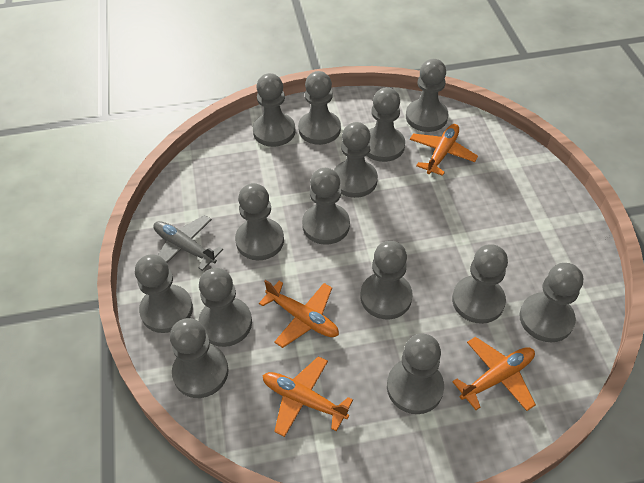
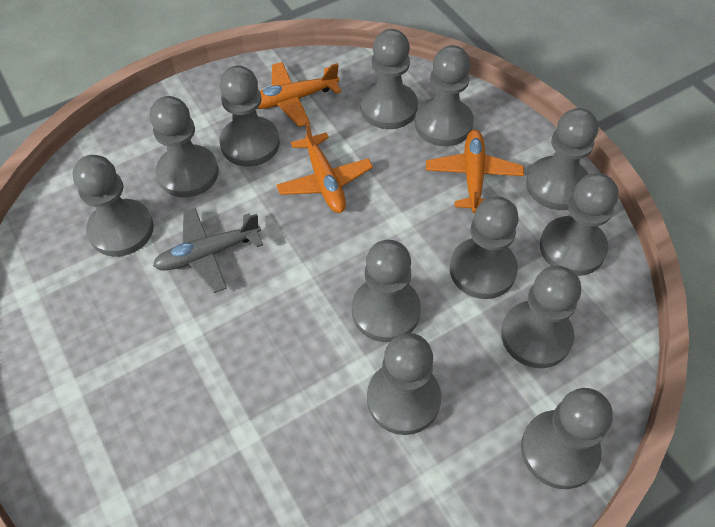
grey pawn: 14 -> 12
orange plane: 4 -> 3

